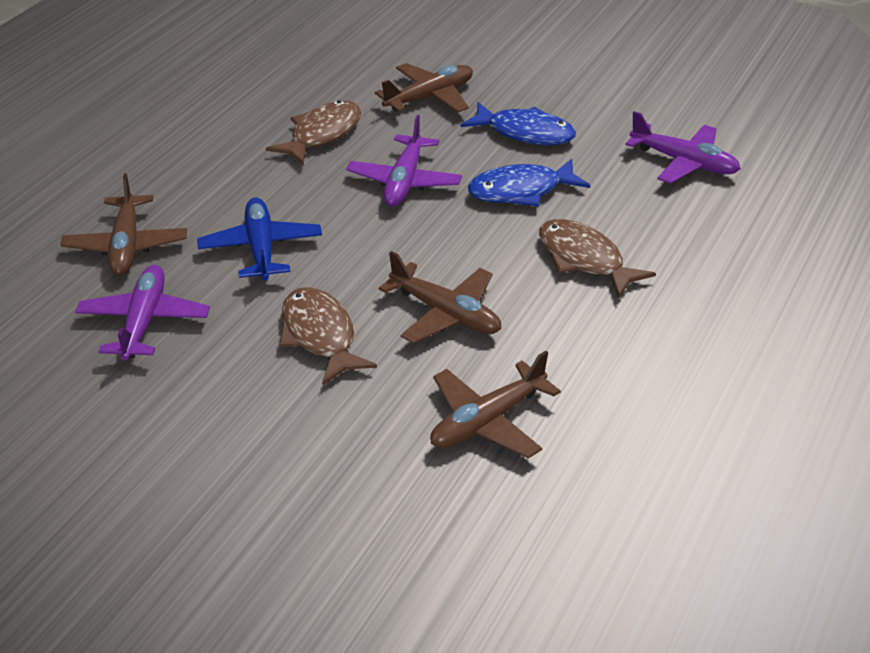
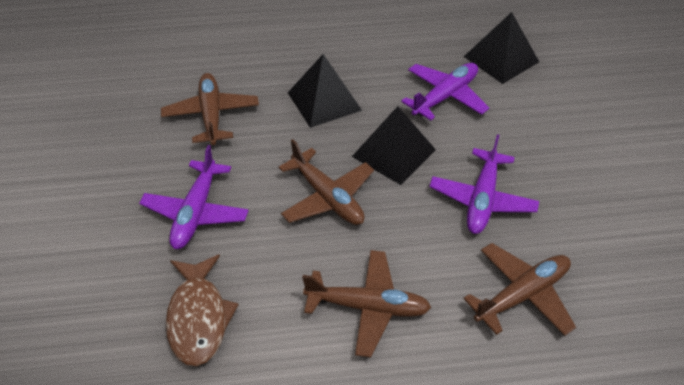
black pyramid: 0 -> 3
blue fish: 2 -> 0
blue plane: 1 -> 0
brown fish: 3 -> 1

